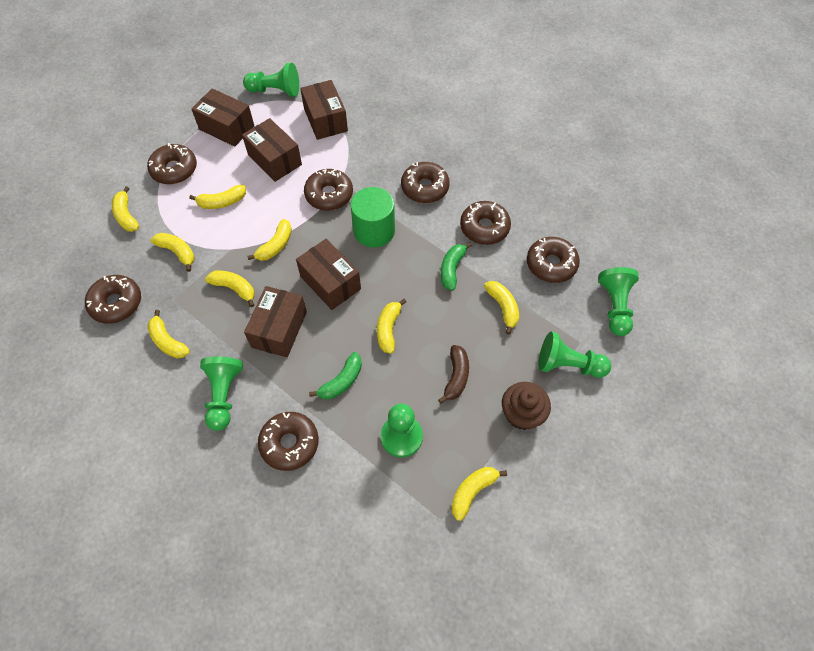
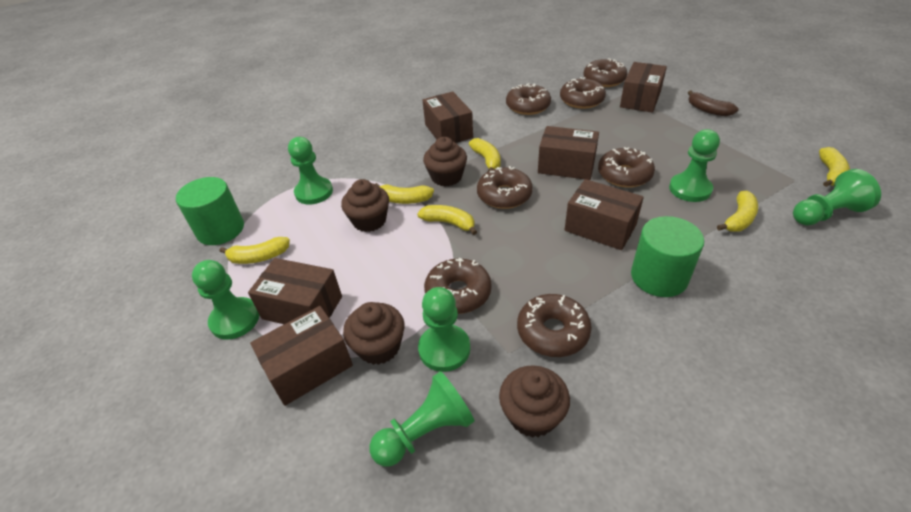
brown box: 5 -> 6
brown cupcake: 1 -> 4
green banana: 2 -> 0
green cylinder: 1 -> 2
green pawn: 5 -> 6
yellow banana: 9 -> 6

